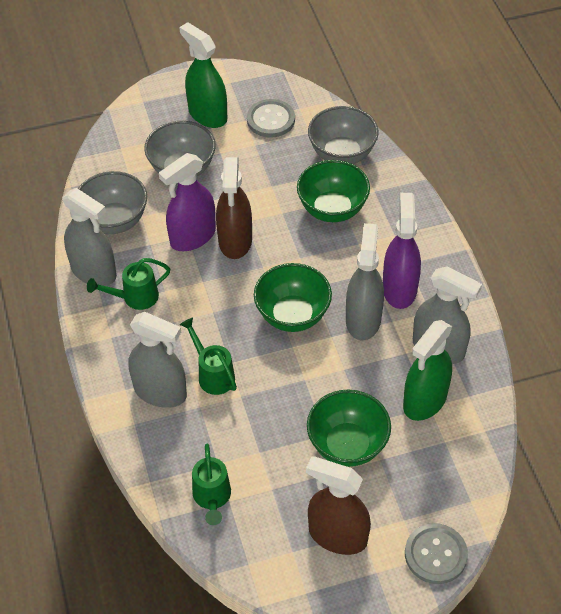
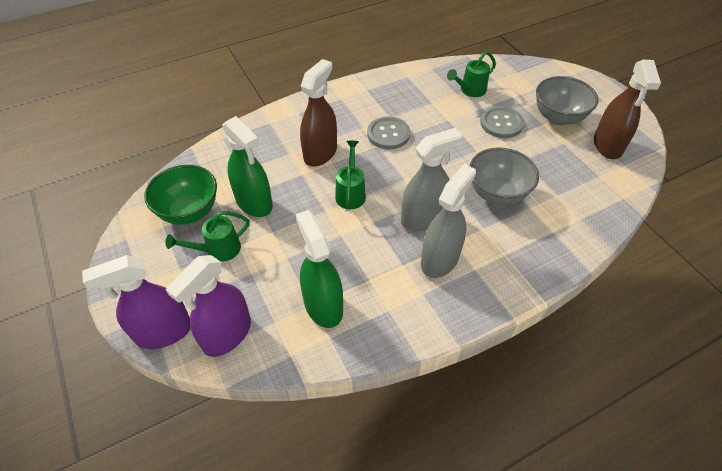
green bowl: 3 -> 1
grey bowl: 3 -> 2
grey spray bottle: 4 -> 2

